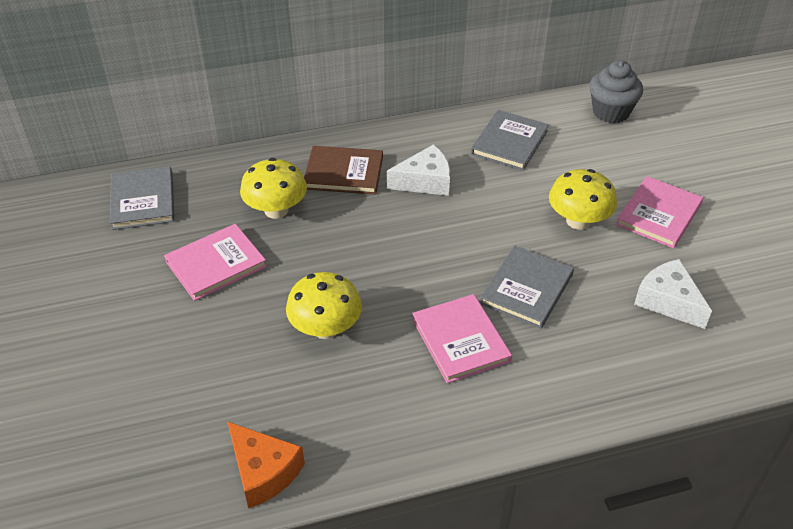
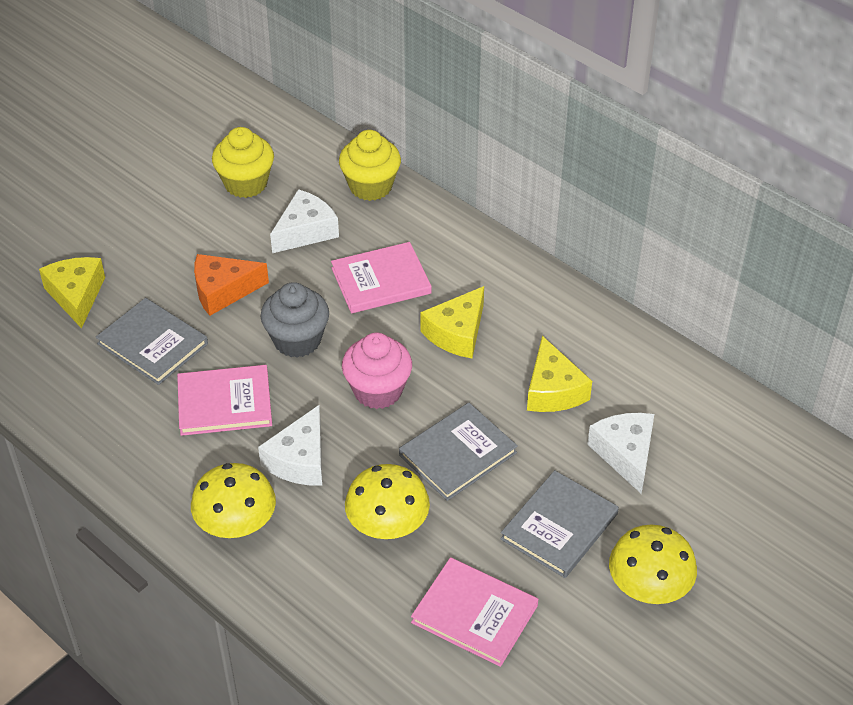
brown book: 1 -> 0
pink cupcake: 0 -> 1
white cheese: 2 -> 3
yellow cheese: 0 -> 3
yellow cupcake: 0 -> 2

